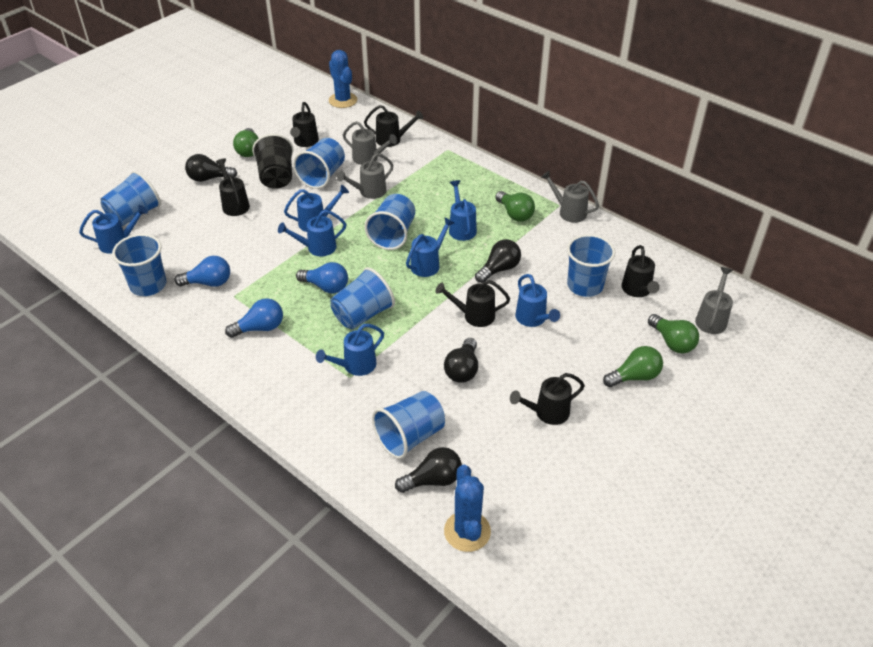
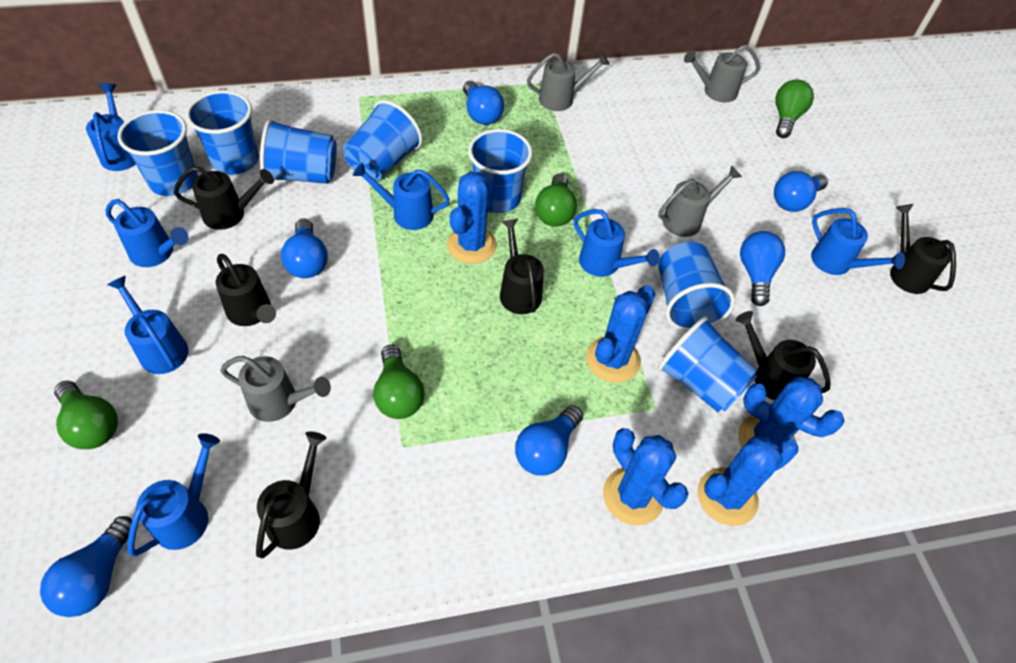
black cup: 1 -> 0
black light bulb: 4 -> 0
blue cactus: 2 -> 5
blue light bulb: 3 -> 6

